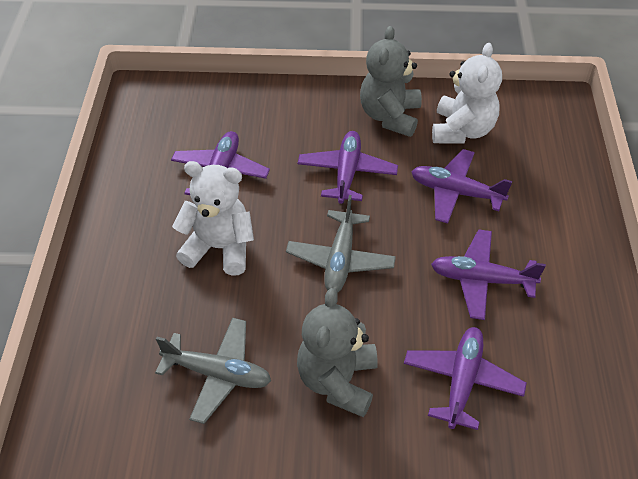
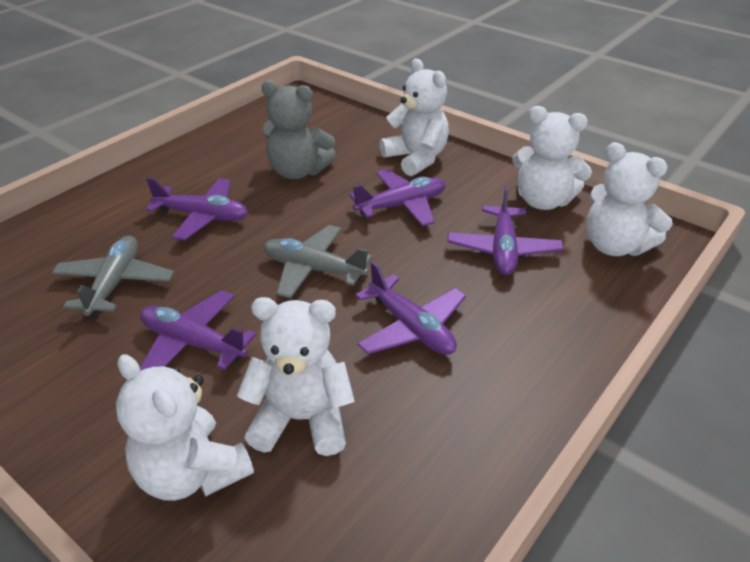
grey teddy bear: 2 -> 1
white teddy bear: 2 -> 5

